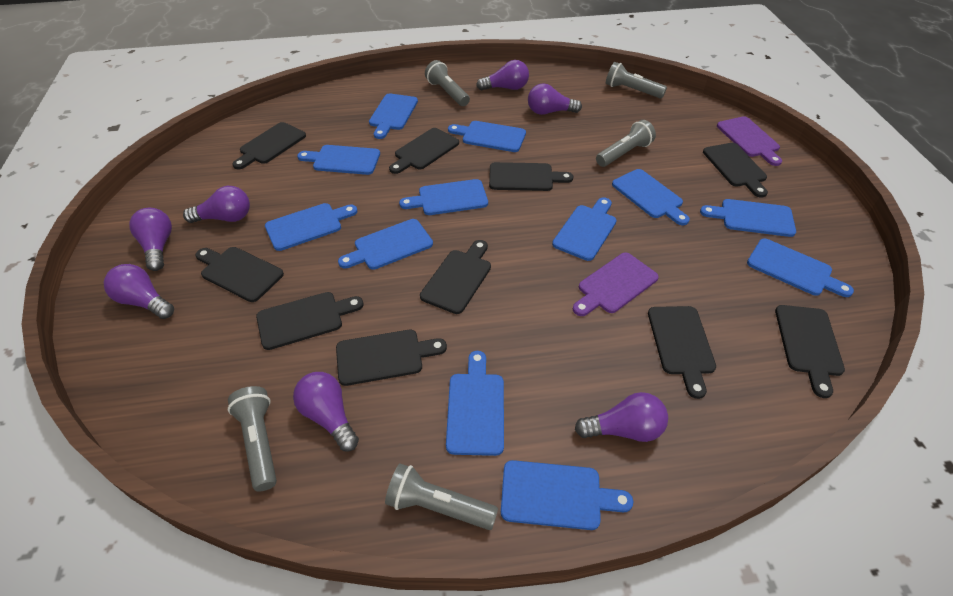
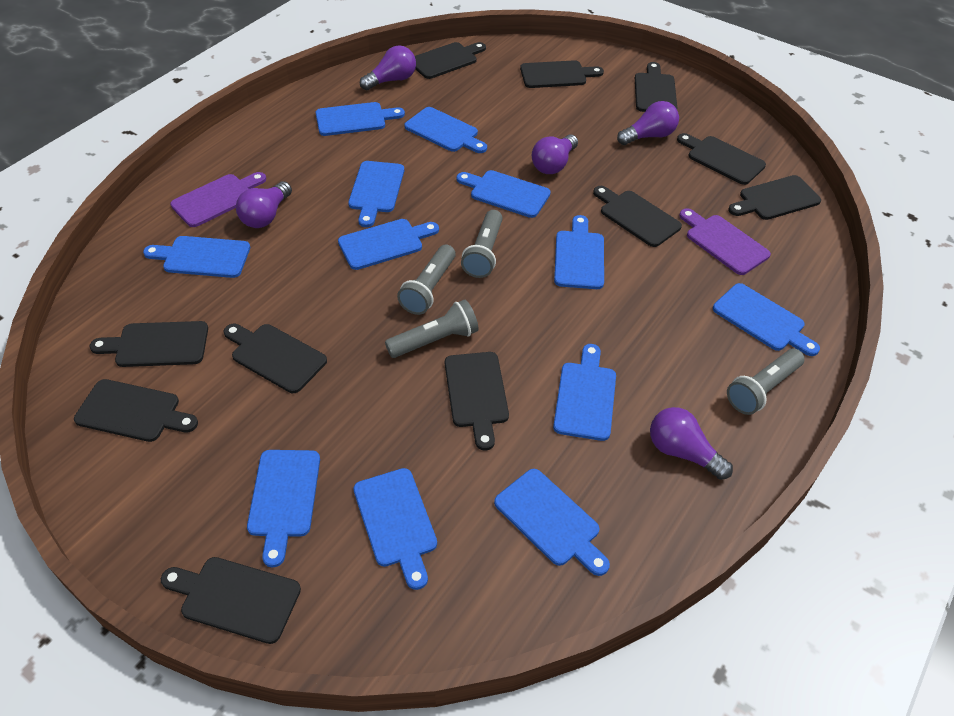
black cutting board: 10 -> 11
grey flashlight: 5 -> 4
purple light bulb: 7 -> 5

